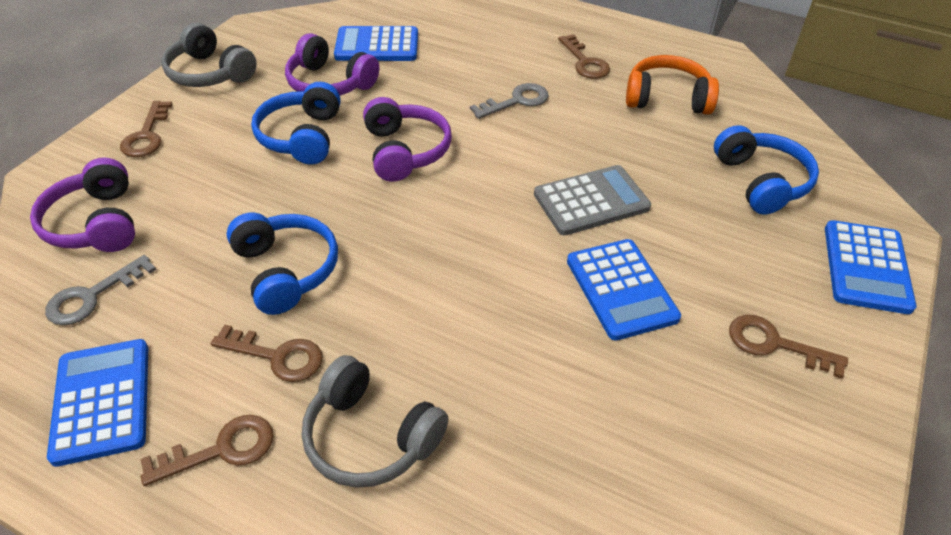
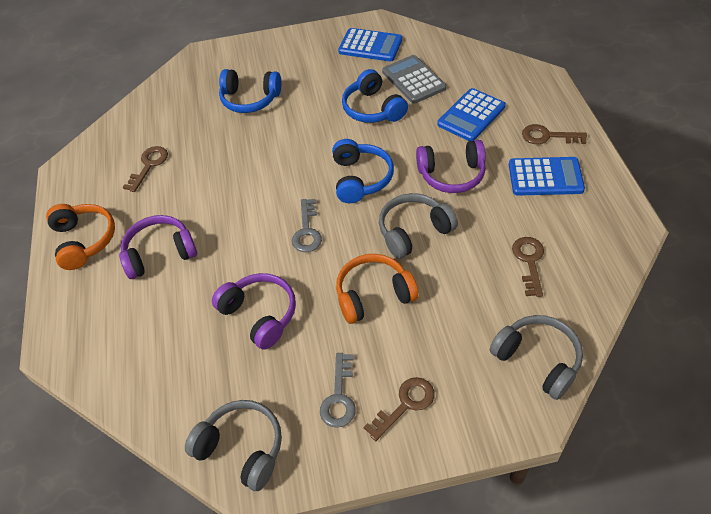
blue calculator: 4 -> 3
brown key: 5 -> 4
grey headphones: 2 -> 3
orange headphones: 1 -> 2

